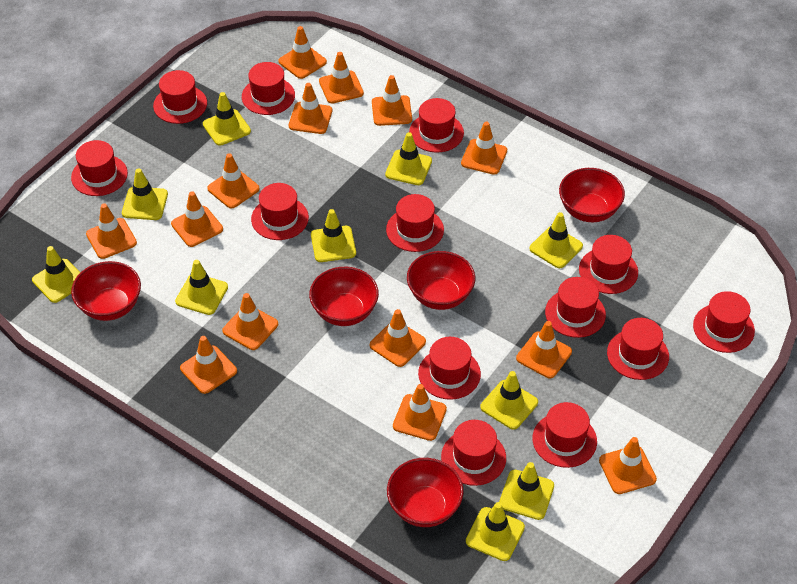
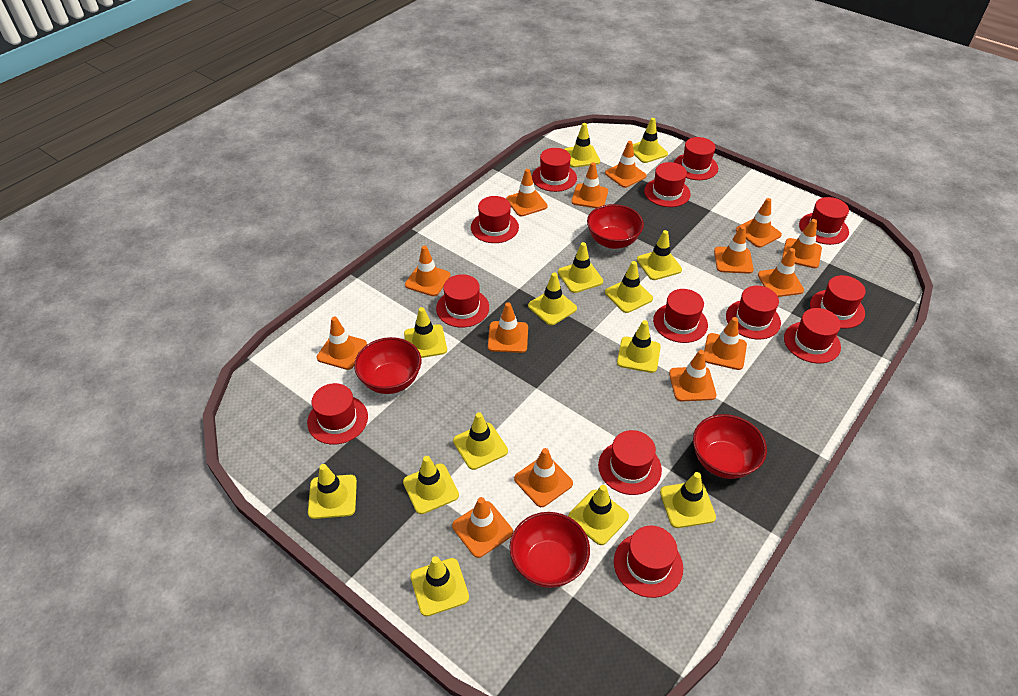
red bowl: 5 -> 4
yellow traffic cone: 10 -> 14

